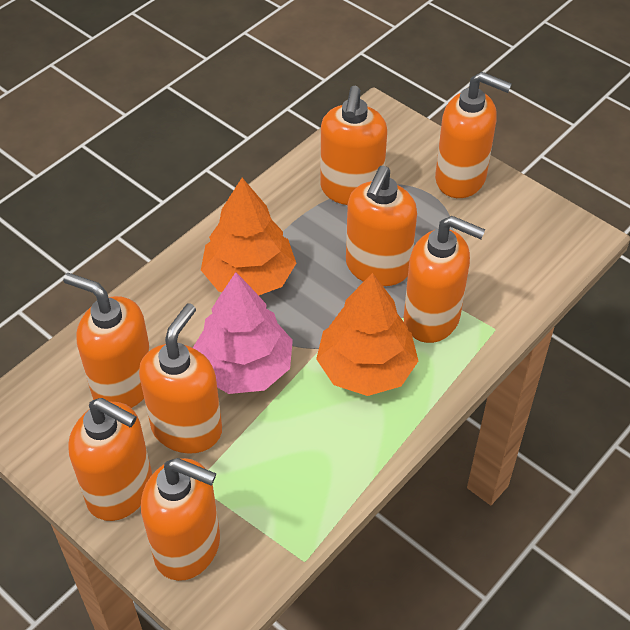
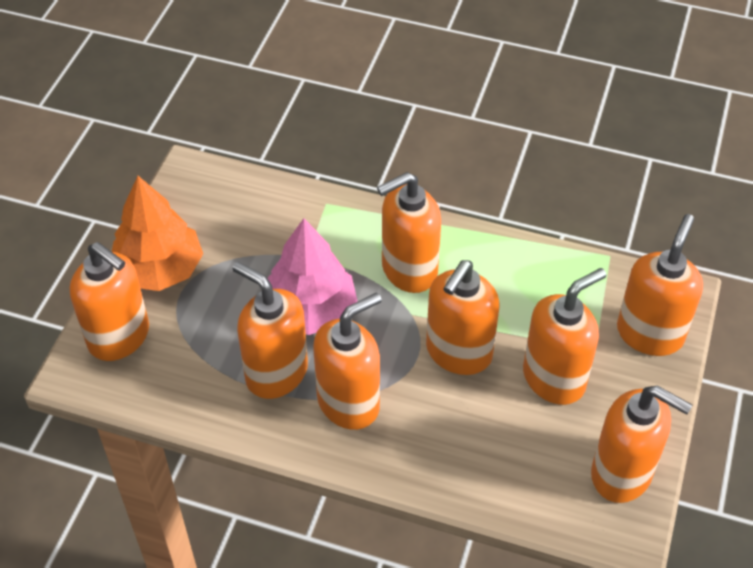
orange tree: 2 -> 1

